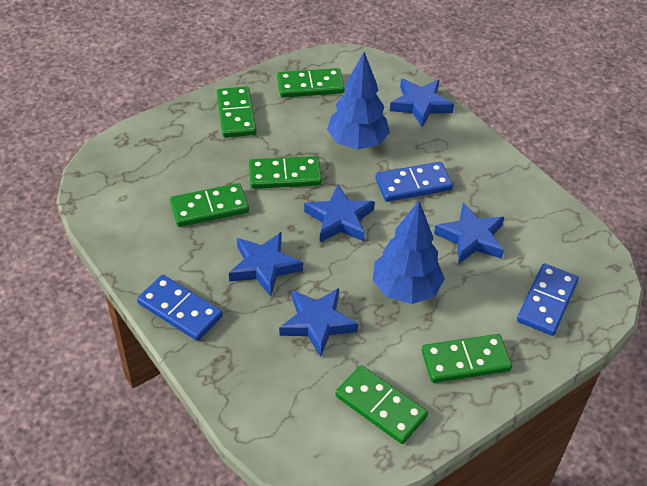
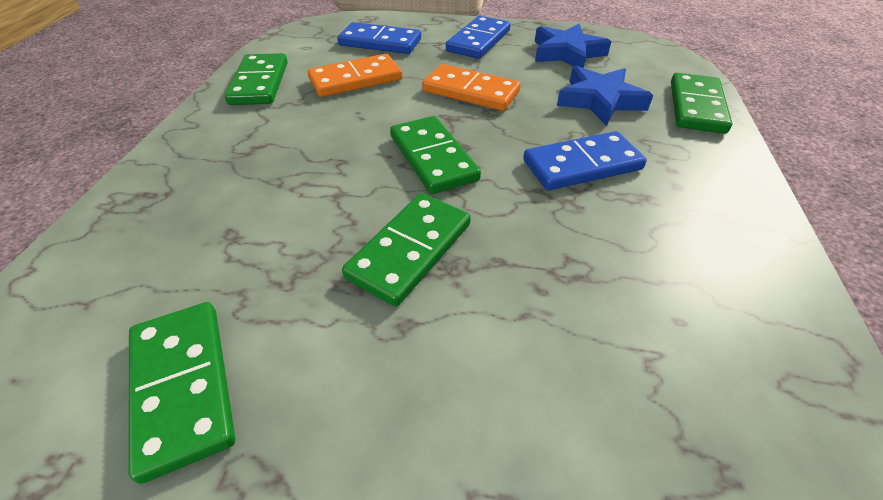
blue star: 5 -> 2
blue tree: 2 -> 0
green domino: 6 -> 5
orange domino: 0 -> 2

